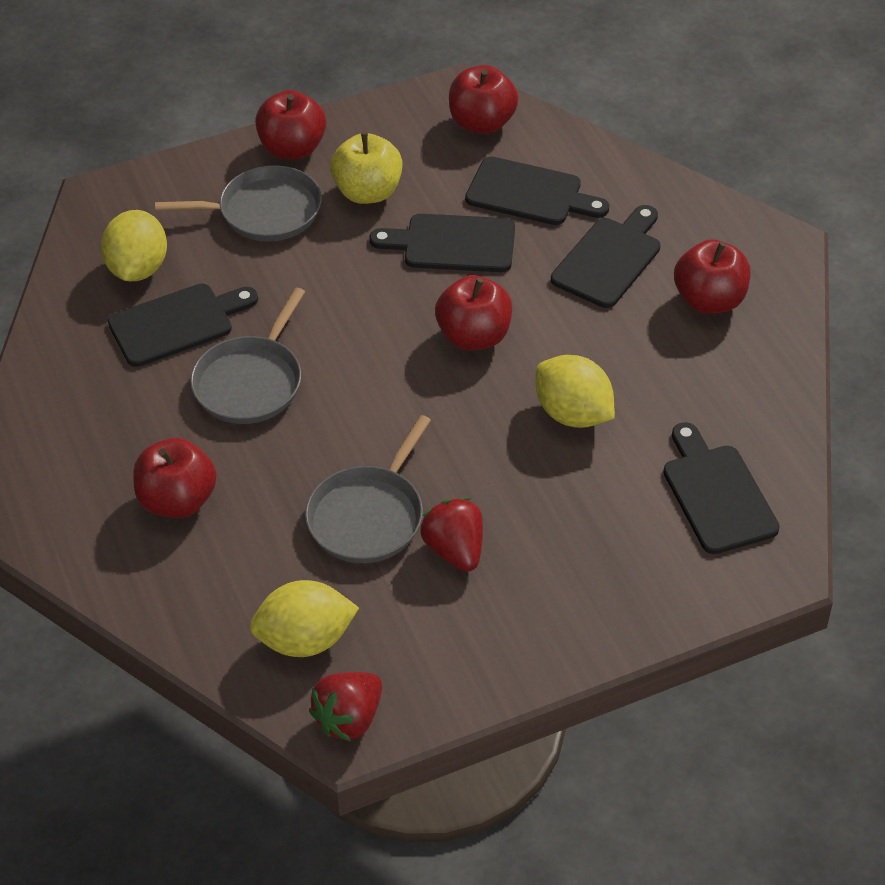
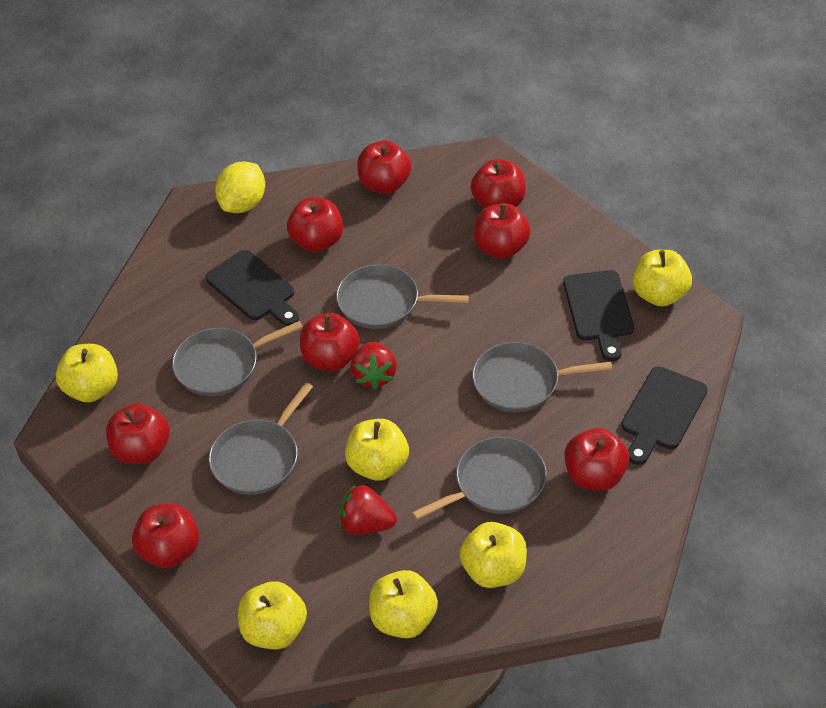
black cutting board: 5 -> 3
grey pan: 3 -> 5
red apple: 5 -> 8
yellow apple: 1 -> 6
yellow lemon: 3 -> 1

